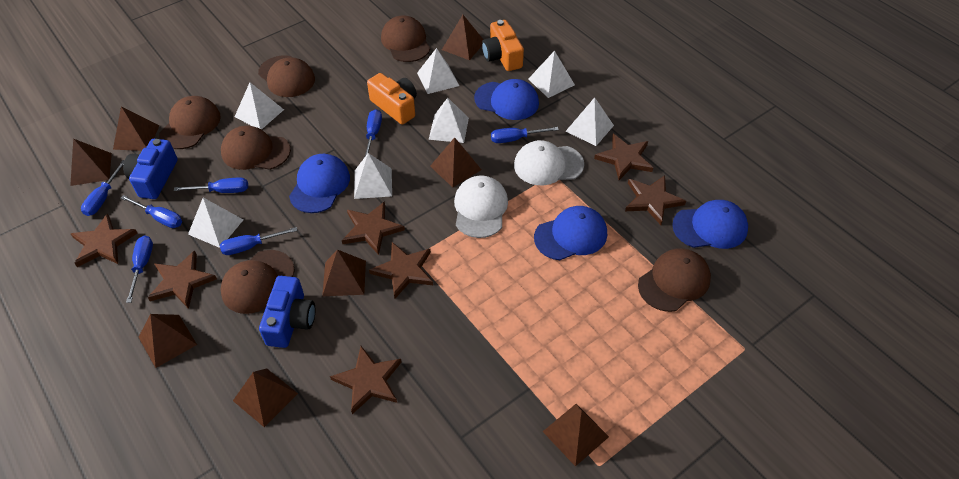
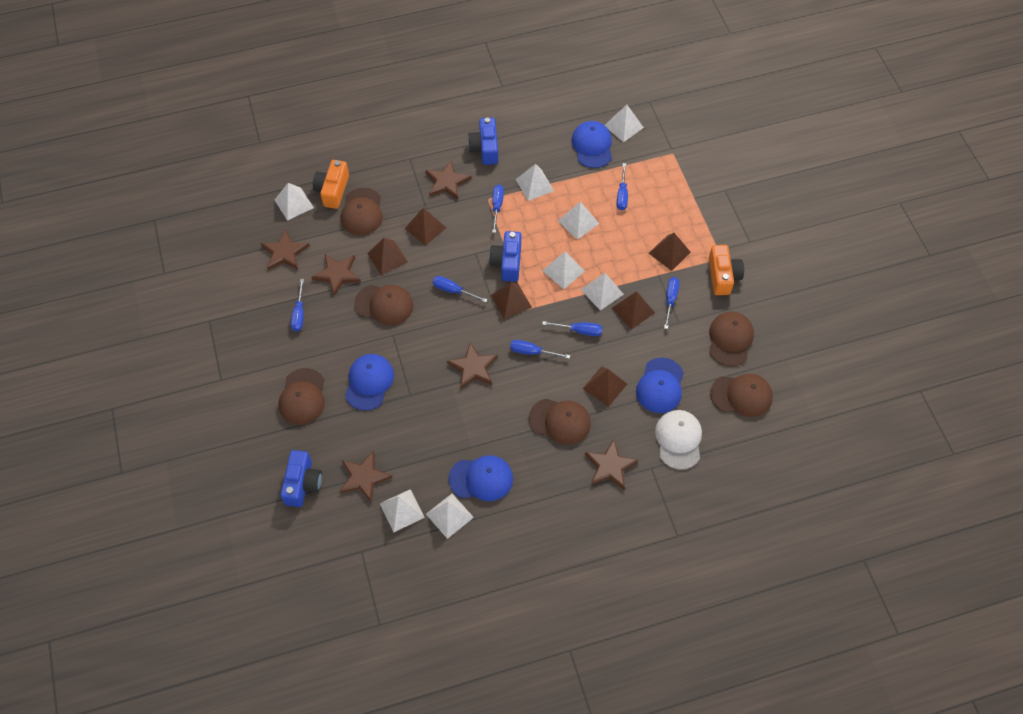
blue camera: 2 -> 3
brown pyramid: 8 -> 6
brown star: 7 -> 6
white cap: 2 -> 1
white pyramid: 7 -> 8

